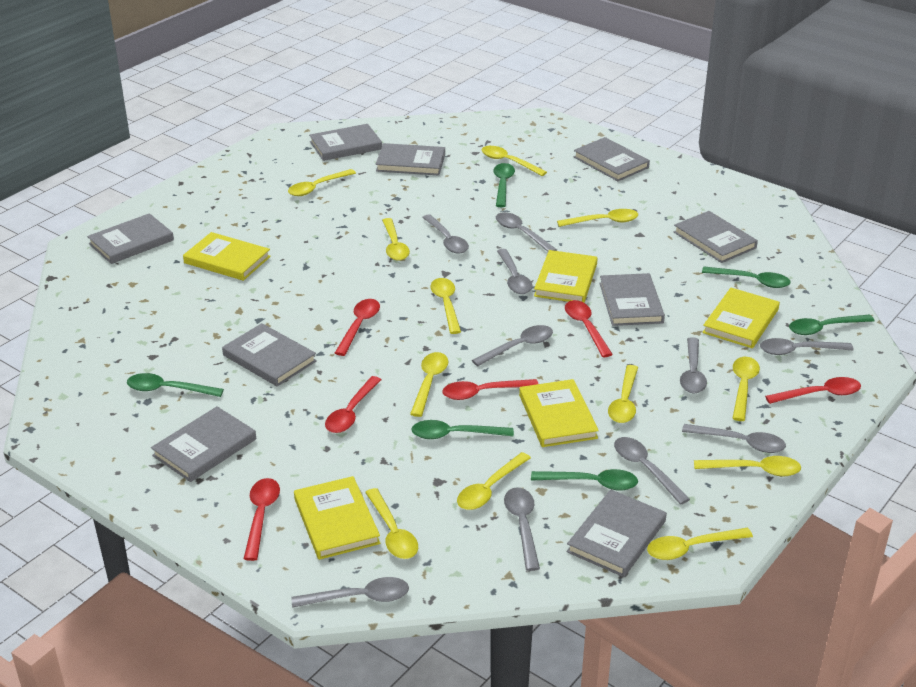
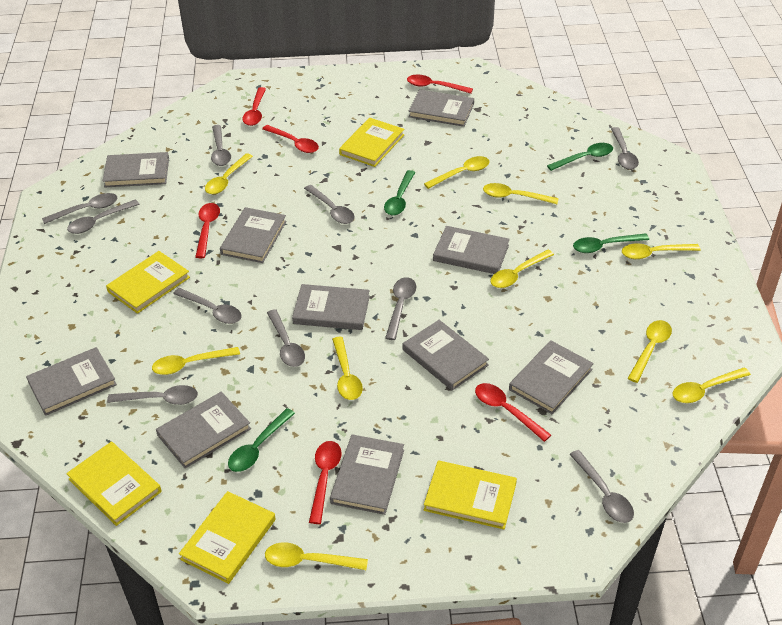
green spoon: 6 -> 4
grey book: 9 -> 10
yellow spoon: 12 -> 10

